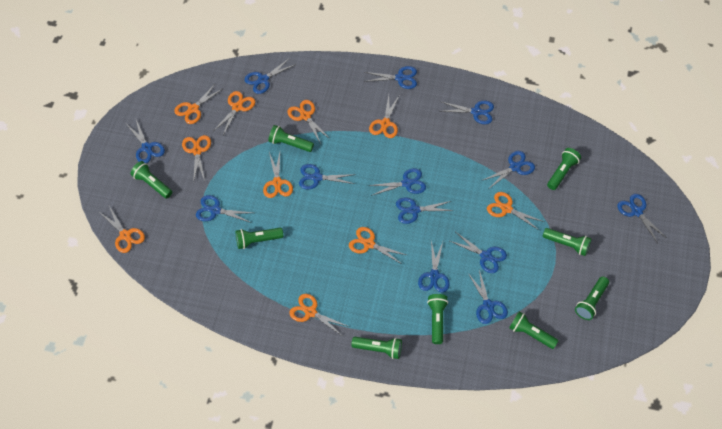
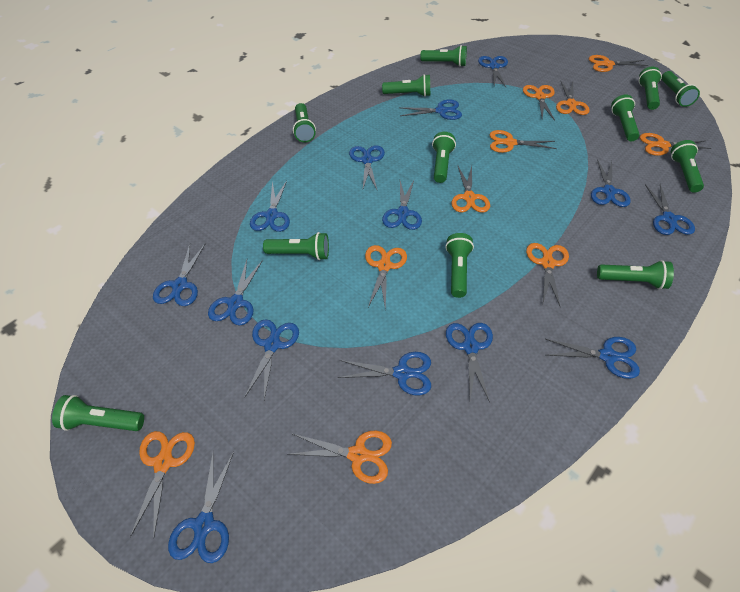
blue scissors: 13 -> 14
green flashlight: 9 -> 12

